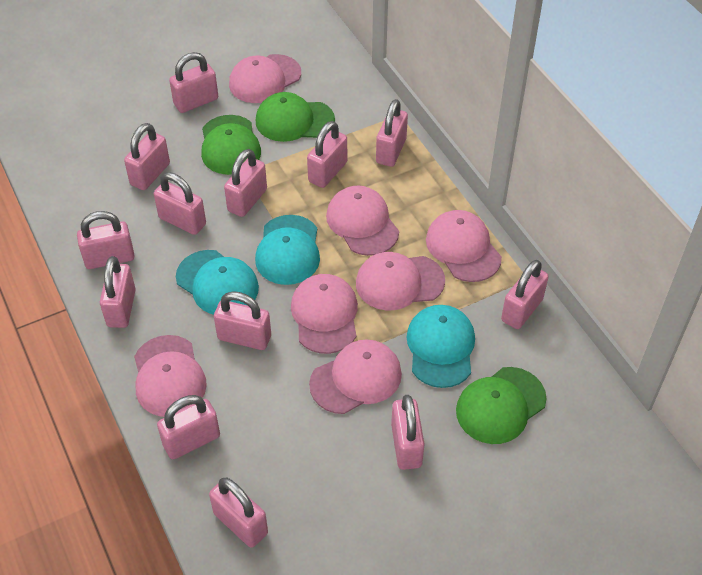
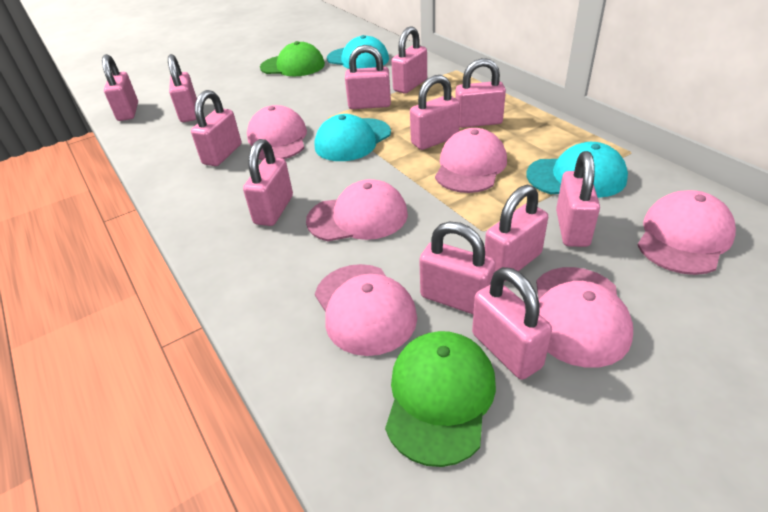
green cap: 3 -> 2
pink cap: 7 -> 6
pink padlock: 13 -> 12

